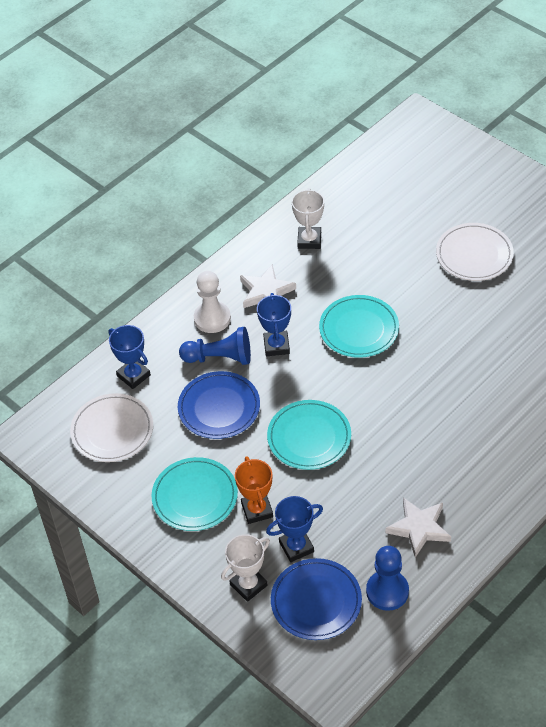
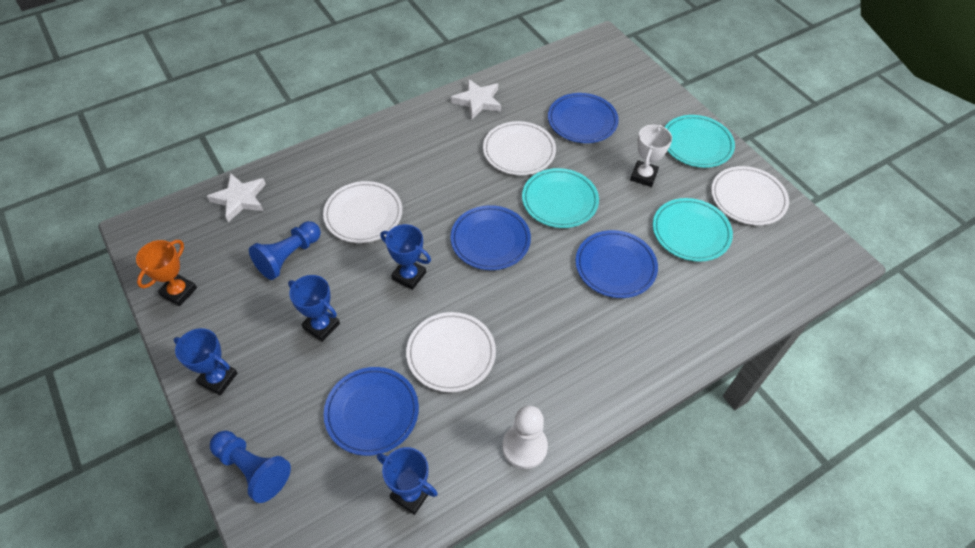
blue plate: 2 -> 4
blue trophy: 3 -> 4
white plate: 2 -> 4
white trophy: 2 -> 1

